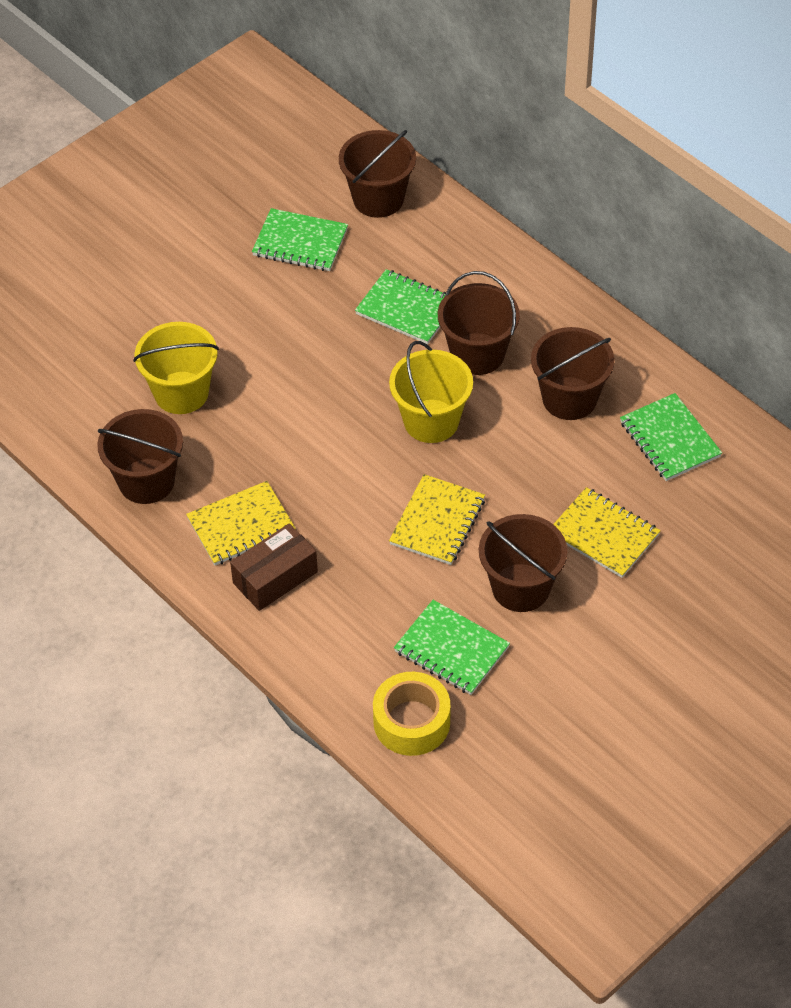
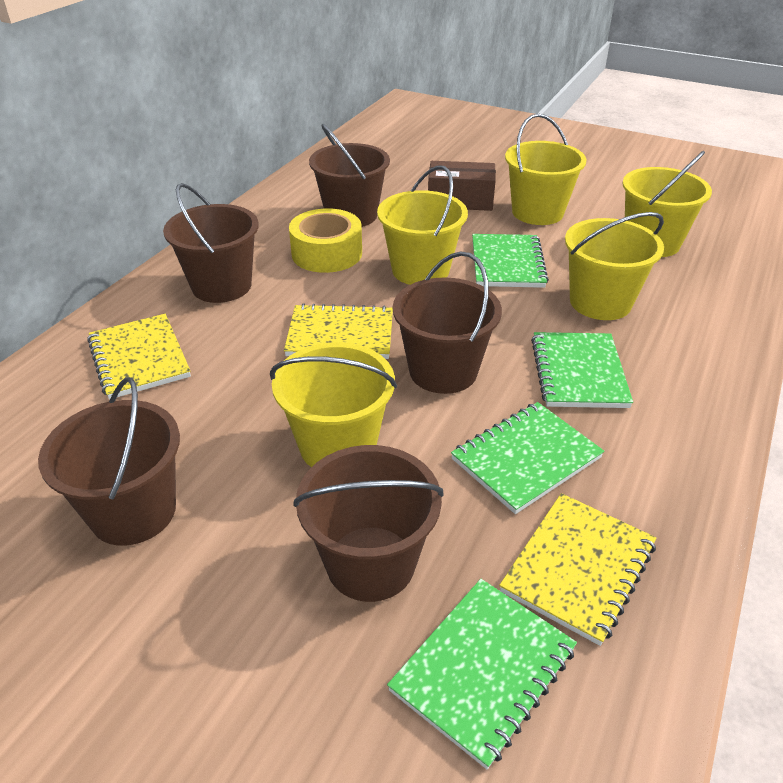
yellow bucket: 2 -> 5

